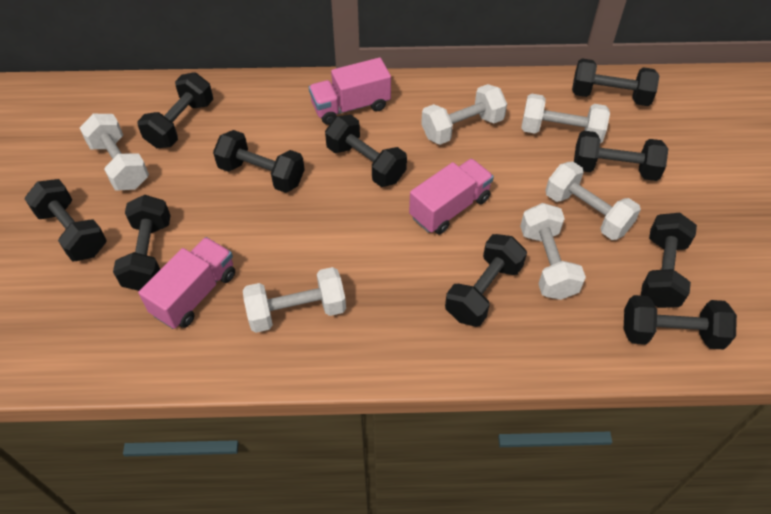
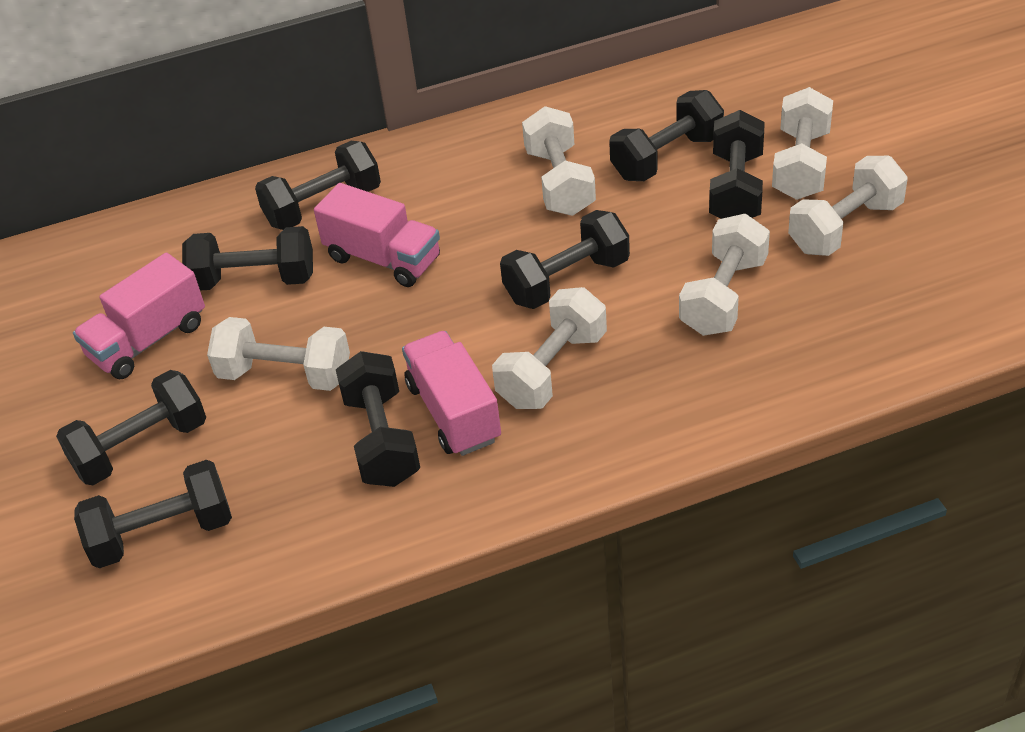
black dumbbell: 10 -> 8

